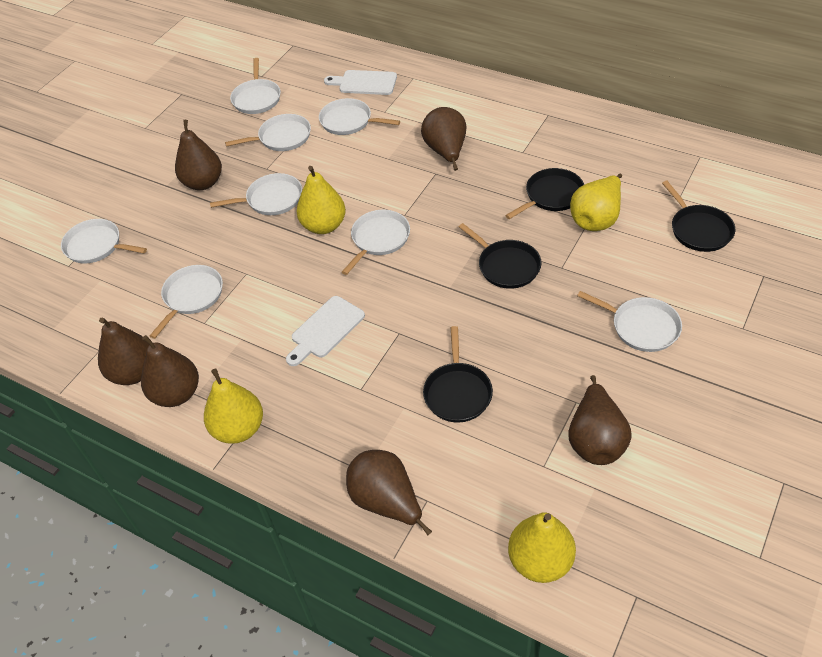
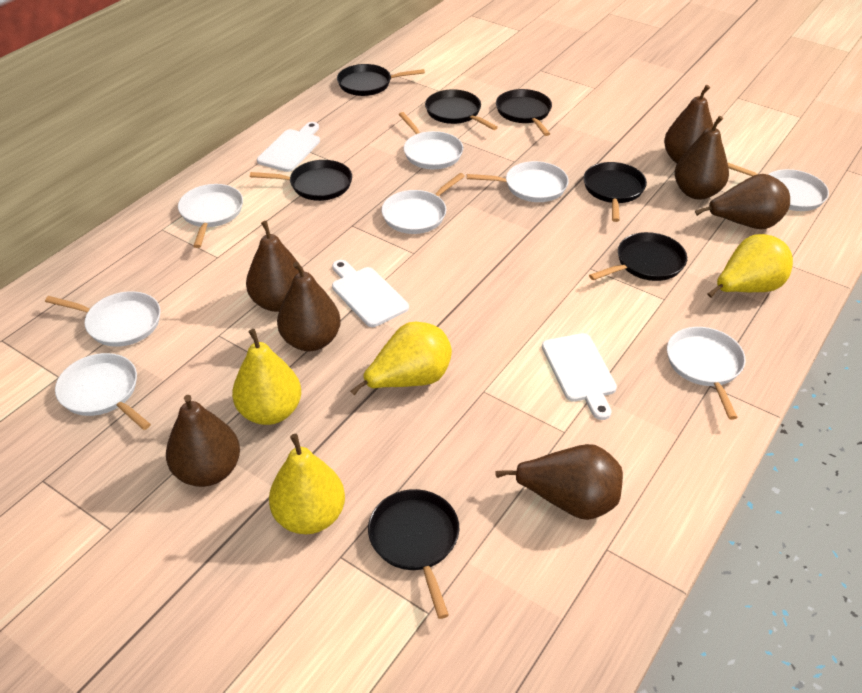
black pan: 4 -> 7
brown pear: 6 -> 7
white cutting board: 2 -> 3

